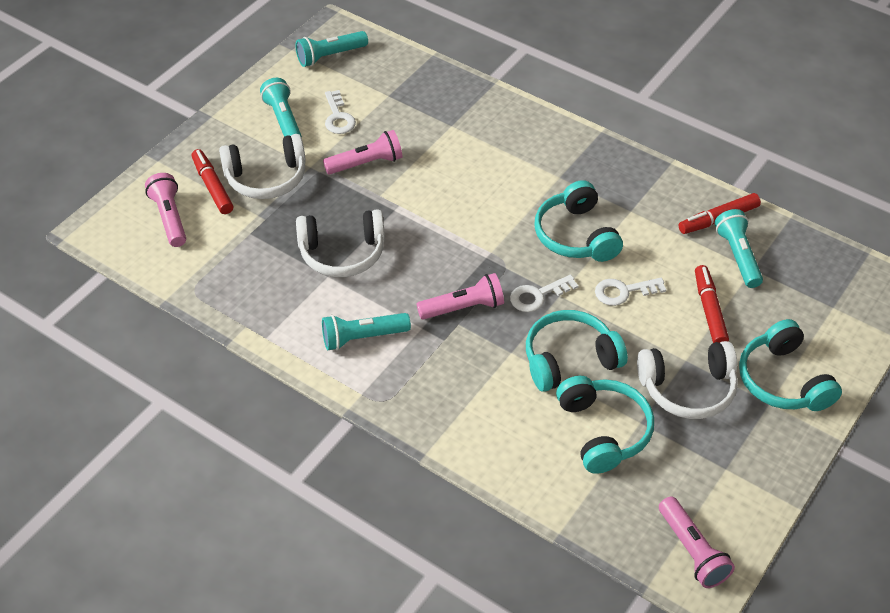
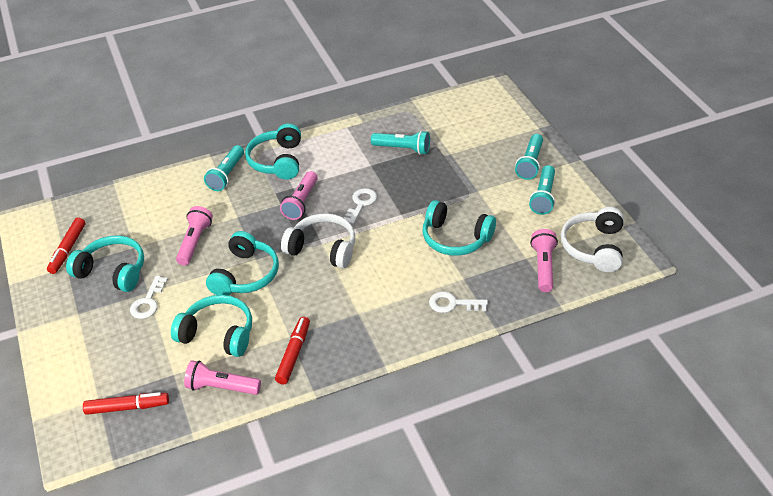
turquoise headphones: 4 -> 5
white headphones: 3 -> 2

